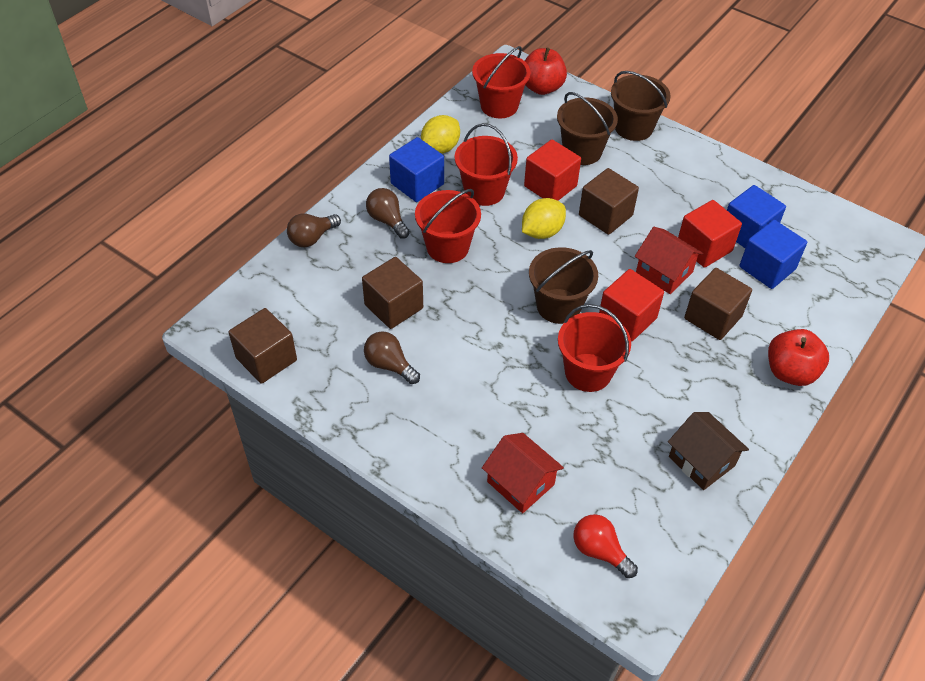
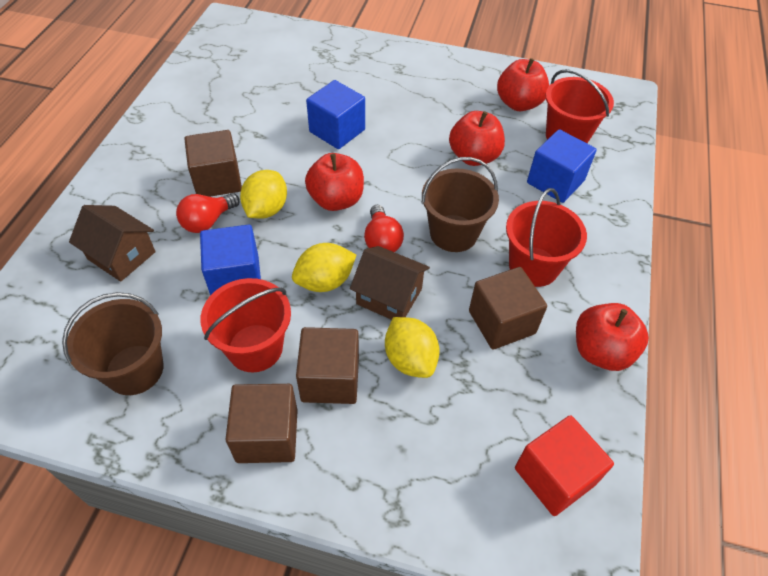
brown bucket: 3 -> 2
brown house: 1 -> 2
brown light bulb: 3 -> 0
red apple: 2 -> 4
red bucket: 4 -> 3
red cube: 3 -> 1
red house: 2 -> 0
red light bulb: 1 -> 2
yellow lemon: 2 -> 3

